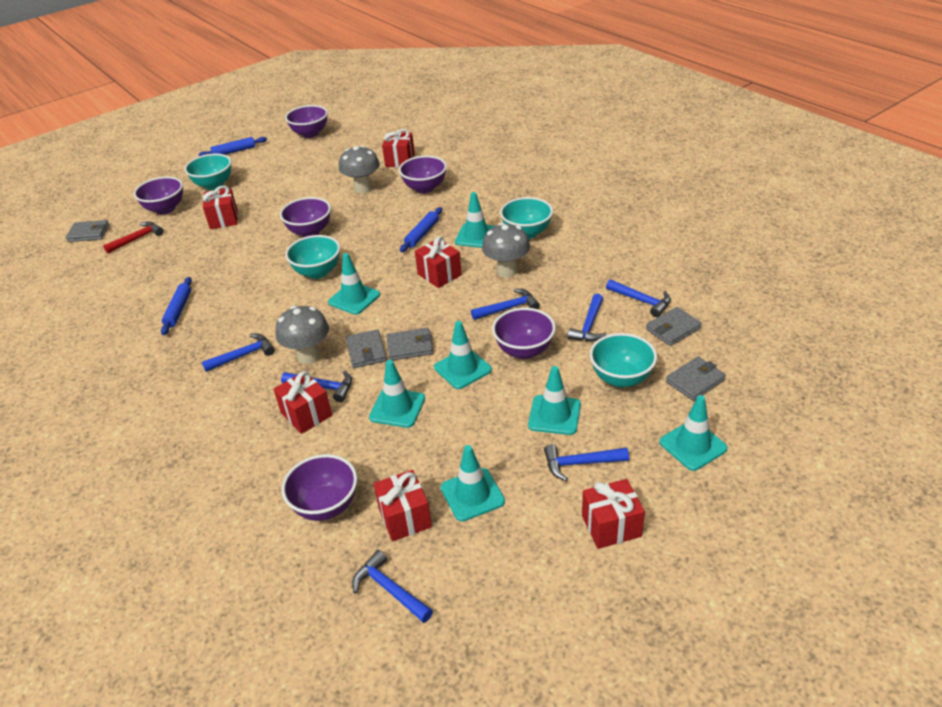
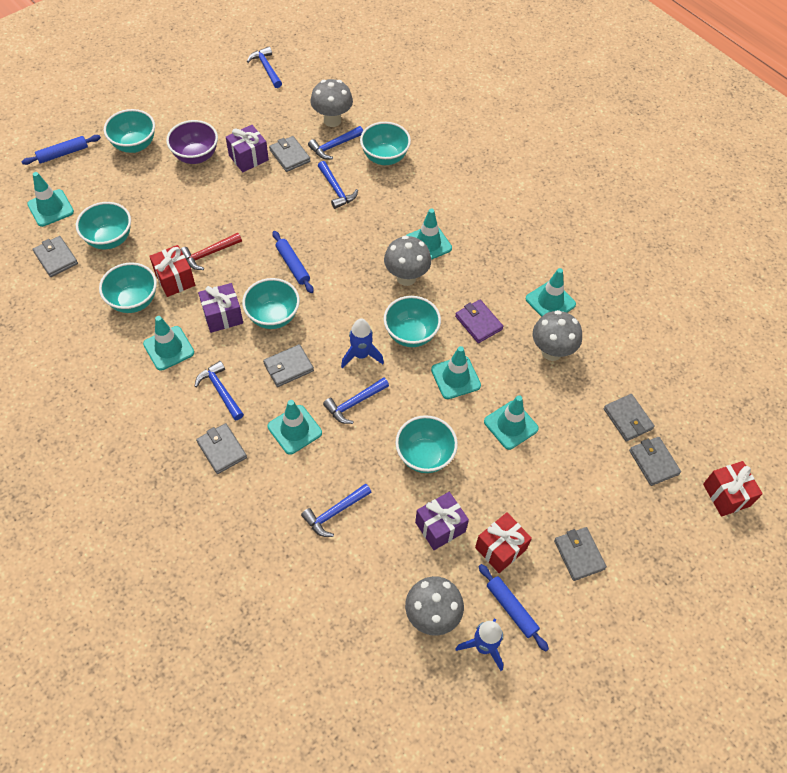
blue hammer: 7 -> 6
blue rocket: 0 -> 2
grey mushroom: 3 -> 4
grey wallet: 5 -> 7
purple bowl: 6 -> 1
purple gift: 0 -> 3
purple wallet: 0 -> 1
red gift: 6 -> 3
turquoise bowl: 4 -> 7

